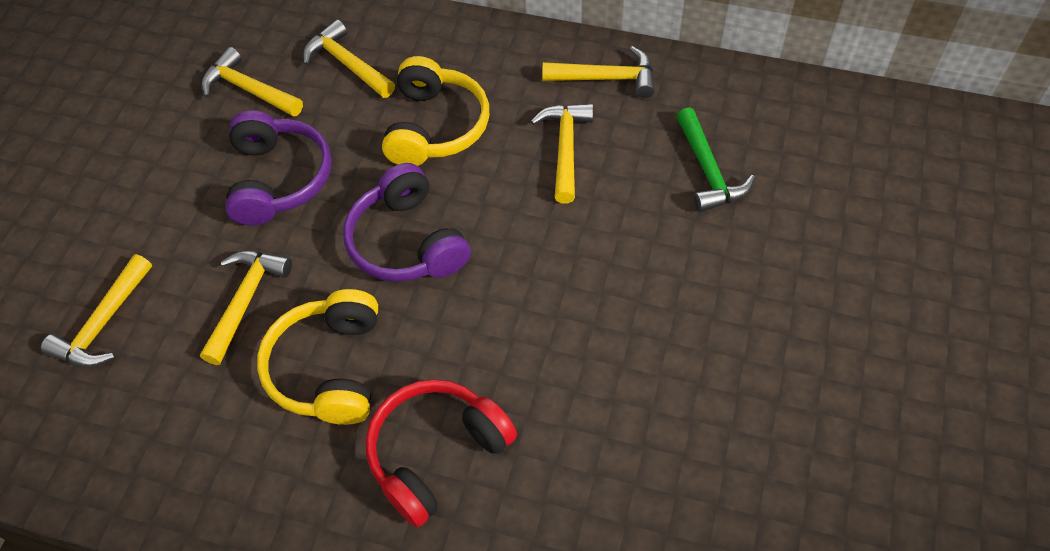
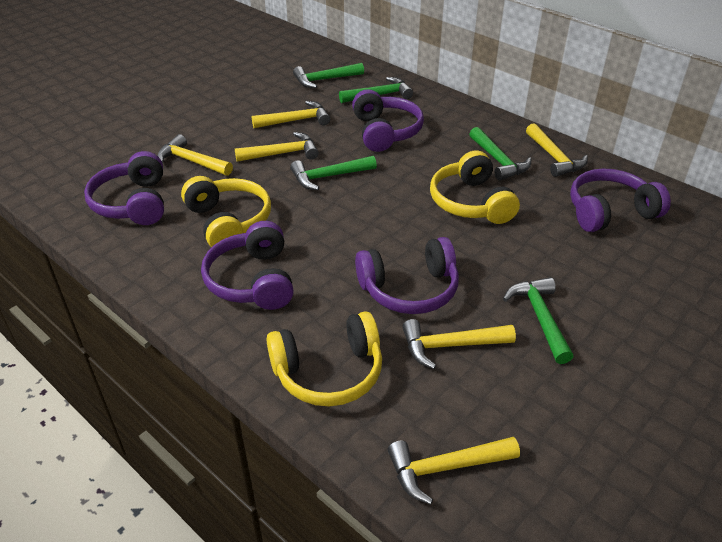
green hammer: 1 -> 5
purple headphones: 2 -> 5
red headphones: 1 -> 0
yellow headphones: 2 -> 3

